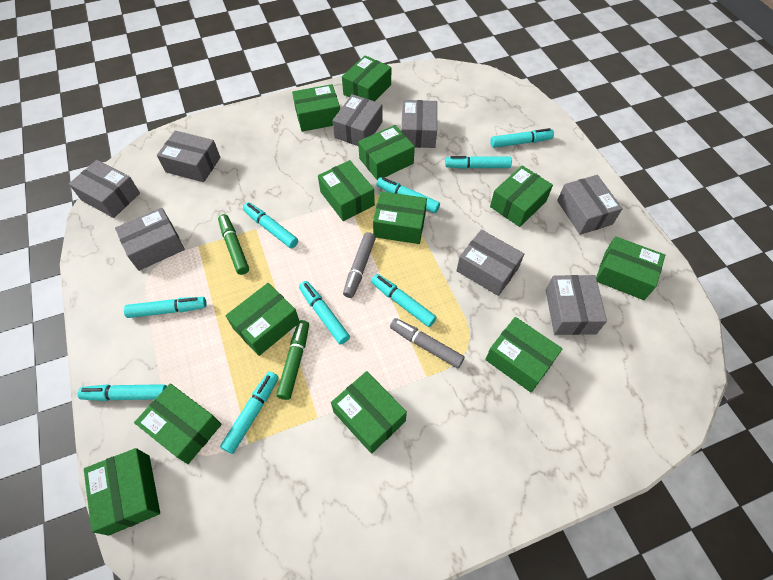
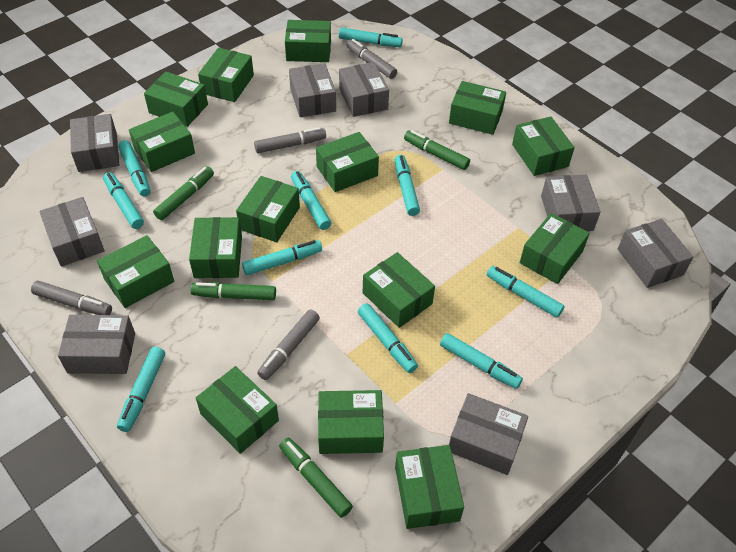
green box: 12 -> 15
green marker: 2 -> 4
grey marker: 2 -> 4
turquoise marker: 9 -> 10

